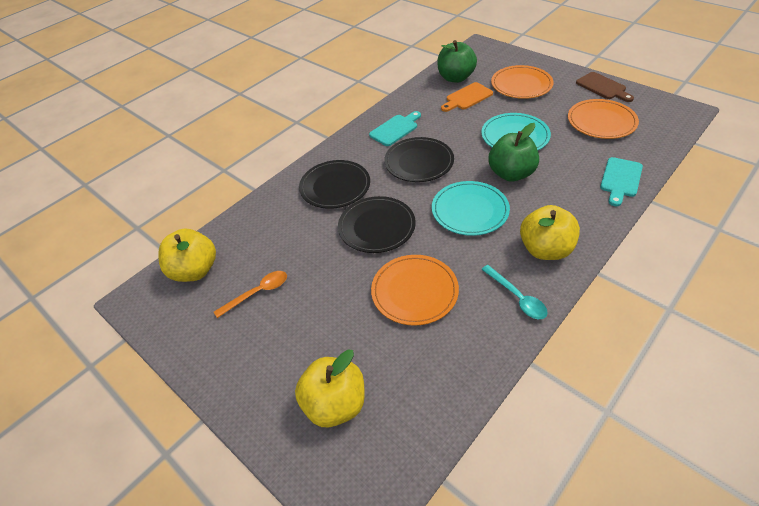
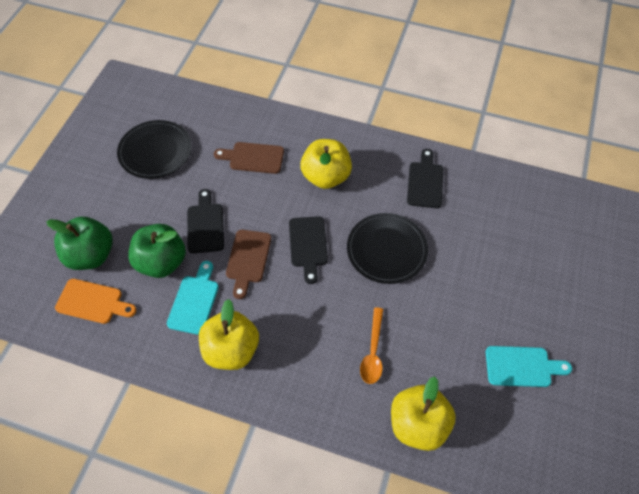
black cutting board: 0 -> 3
black plate: 3 -> 2
brown cutting board: 1 -> 2
orange plate: 3 -> 0
turquoise plate: 2 -> 0
turquoise spoon: 1 -> 0

